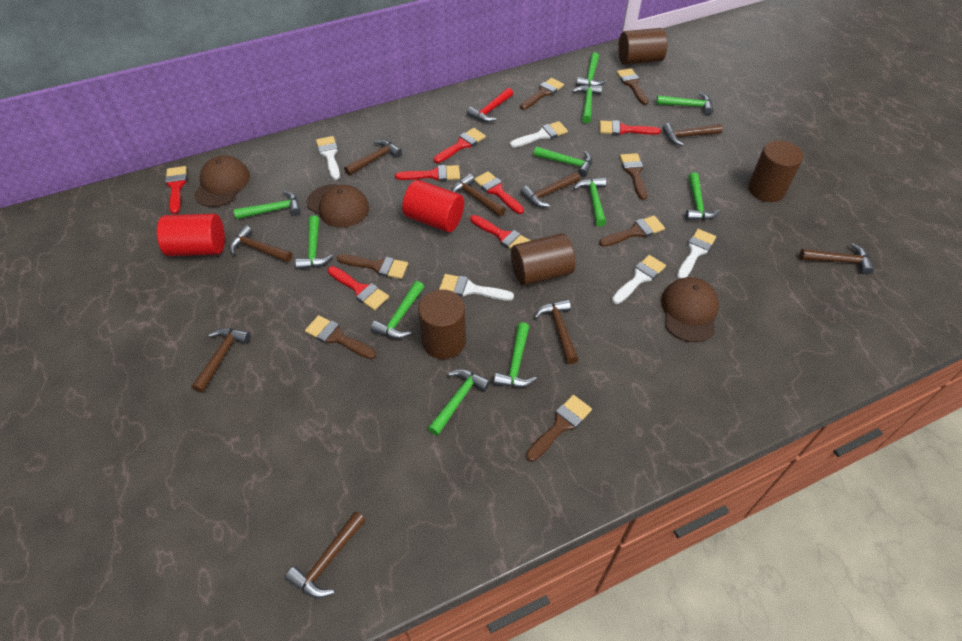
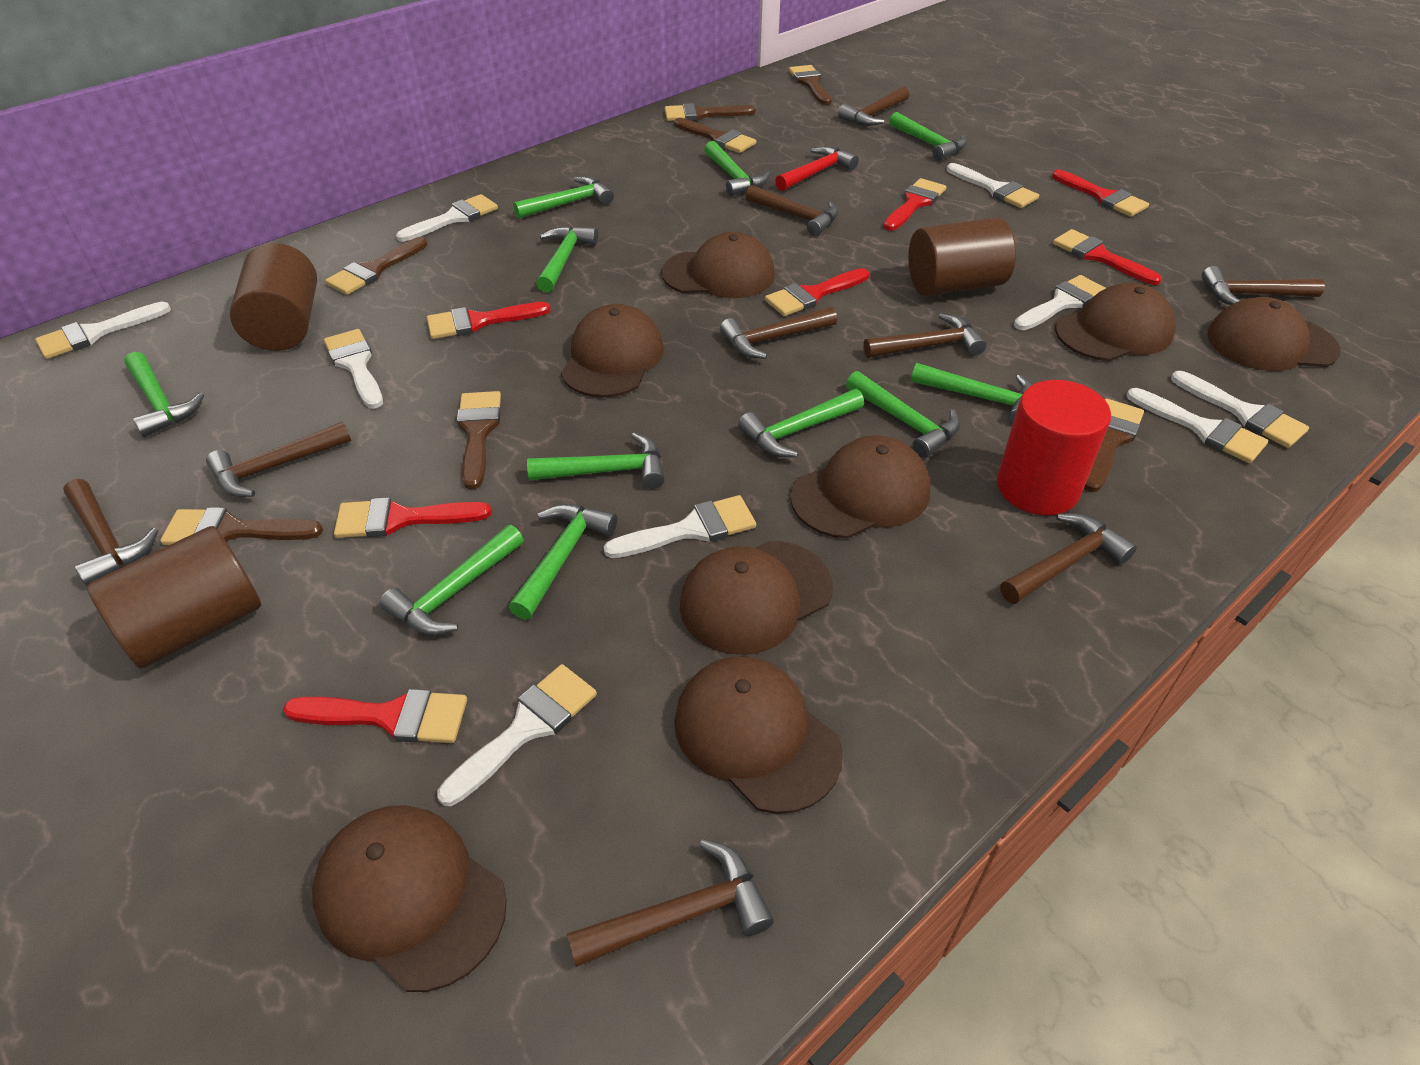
brown cap: 3 -> 8
brown cylinder: 4 -> 3
red cylinder: 2 -> 1
white brush: 5 -> 9

